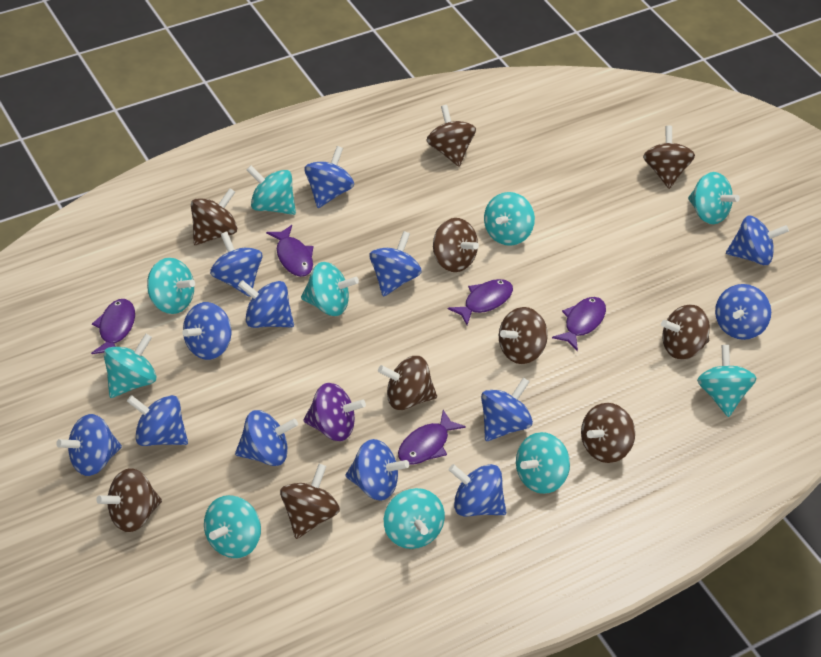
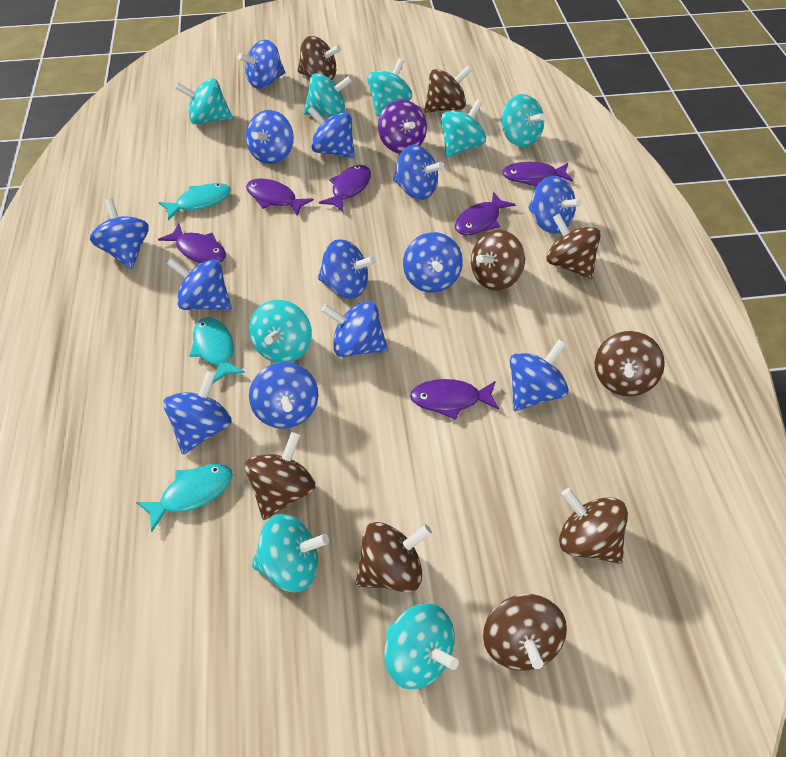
brown spinning top: 10 -> 9
purple fish: 5 -> 6
turquoise fish: 0 -> 3
turquoise spinning top: 10 -> 8

